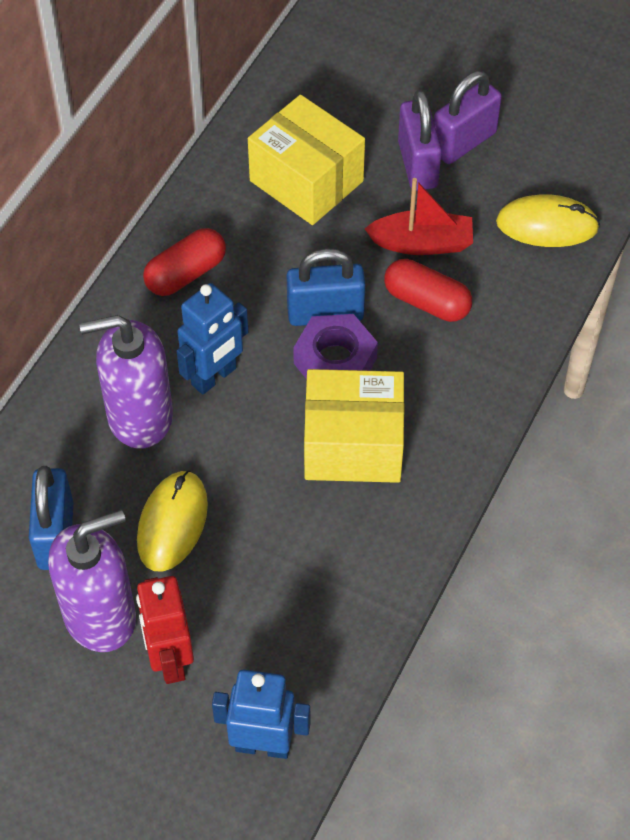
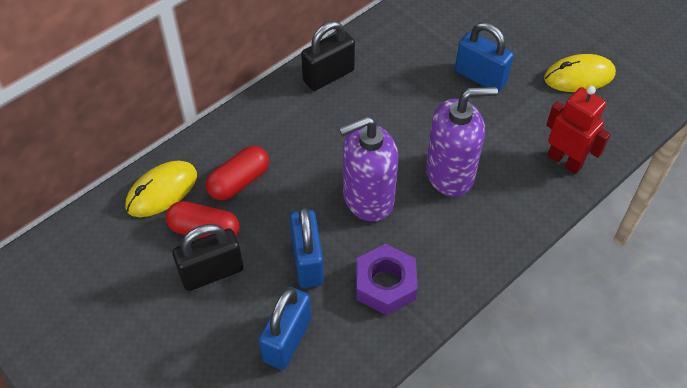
black padlock: 0 -> 2
blue padlock: 2 -> 3
blue robot: 2 -> 0
purple padlock: 2 -> 0
red boat: 1 -> 0
yellow box: 2 -> 0

